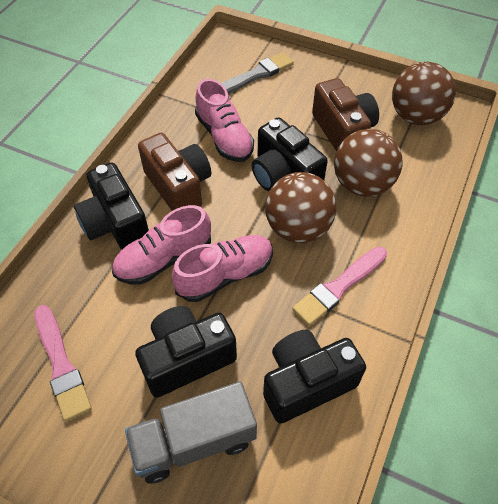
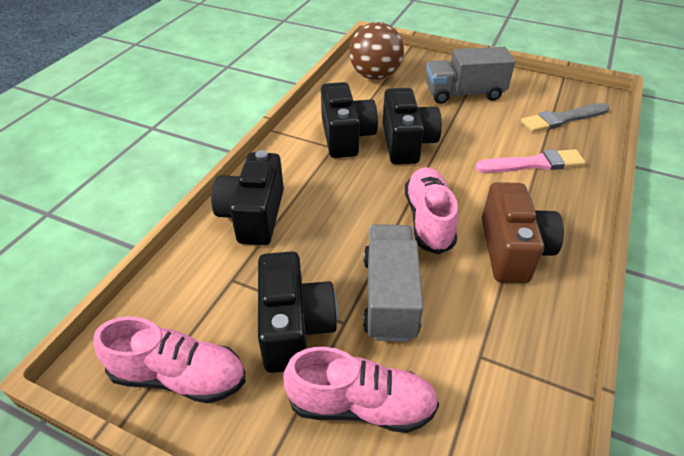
brown ball: 3 -> 1
brown camera: 2 -> 1
grey truck: 1 -> 2
pink brush: 2 -> 1

